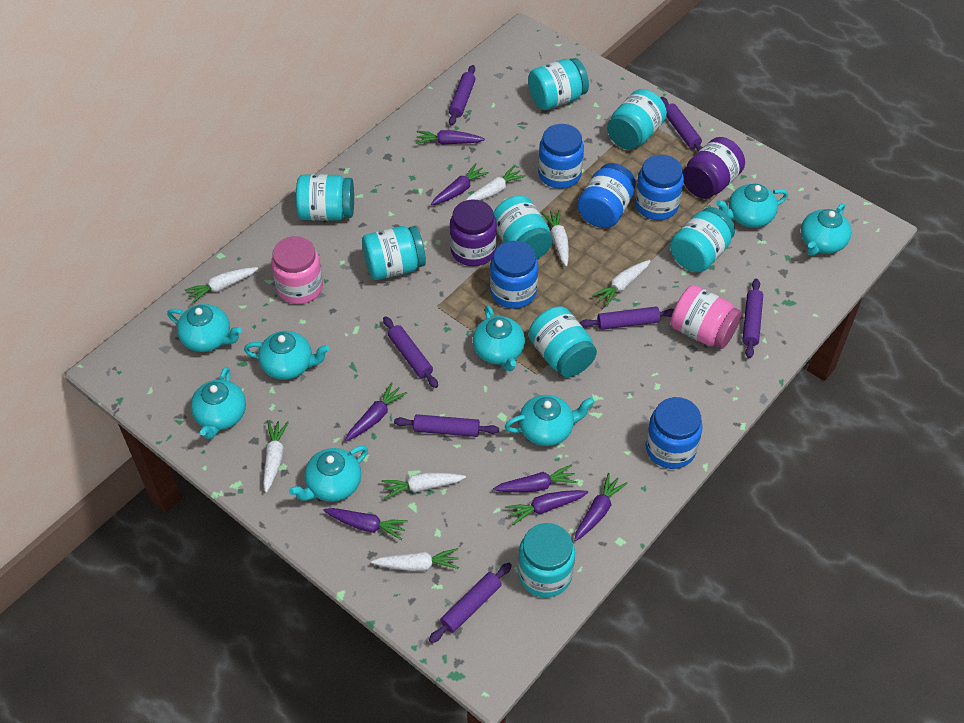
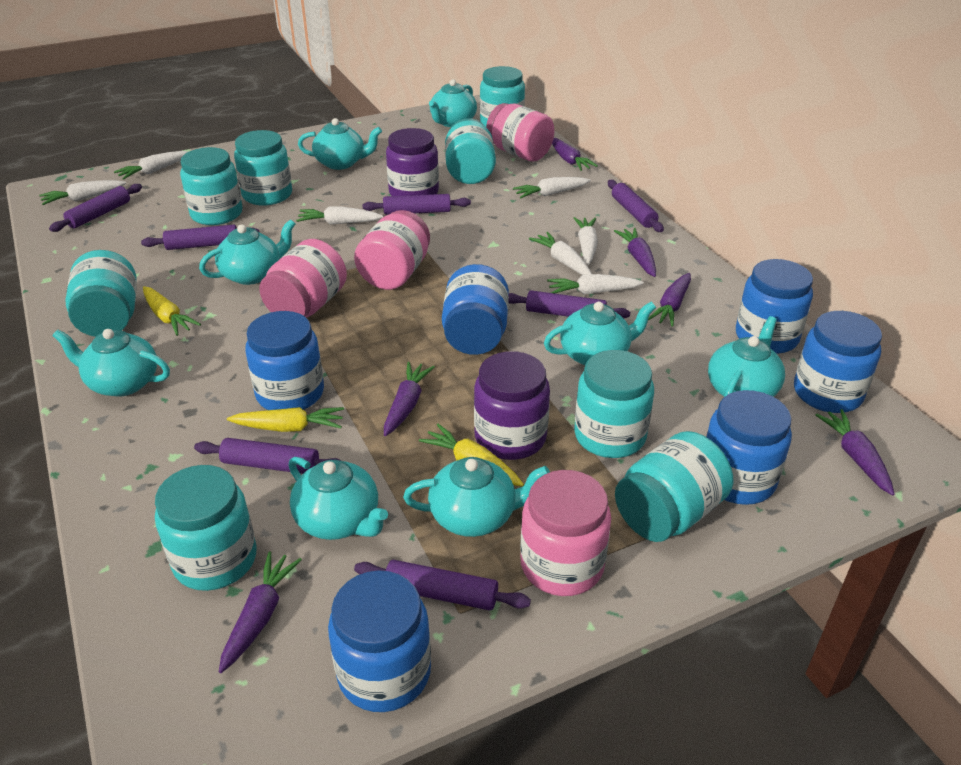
blue jar: 5 -> 6
pink jar: 2 -> 4
purple carrot: 7 -> 6
yellow carrot: 0 -> 3

